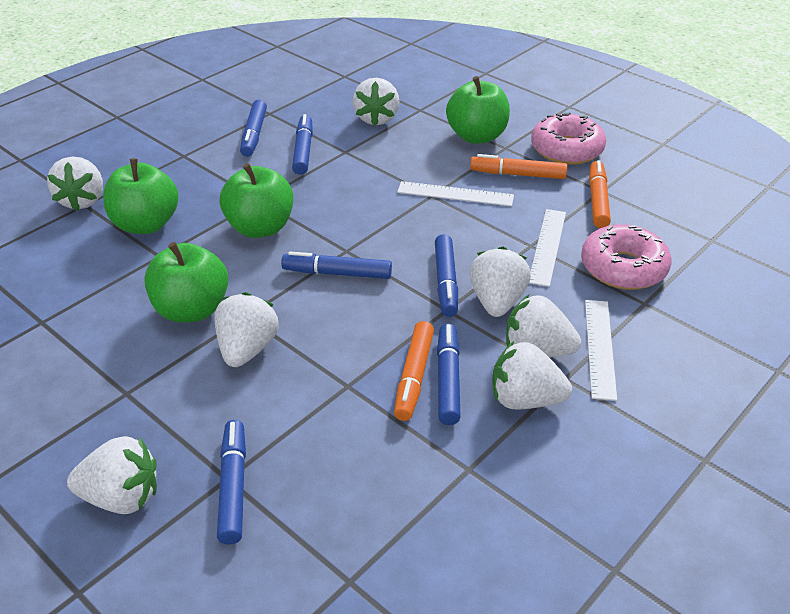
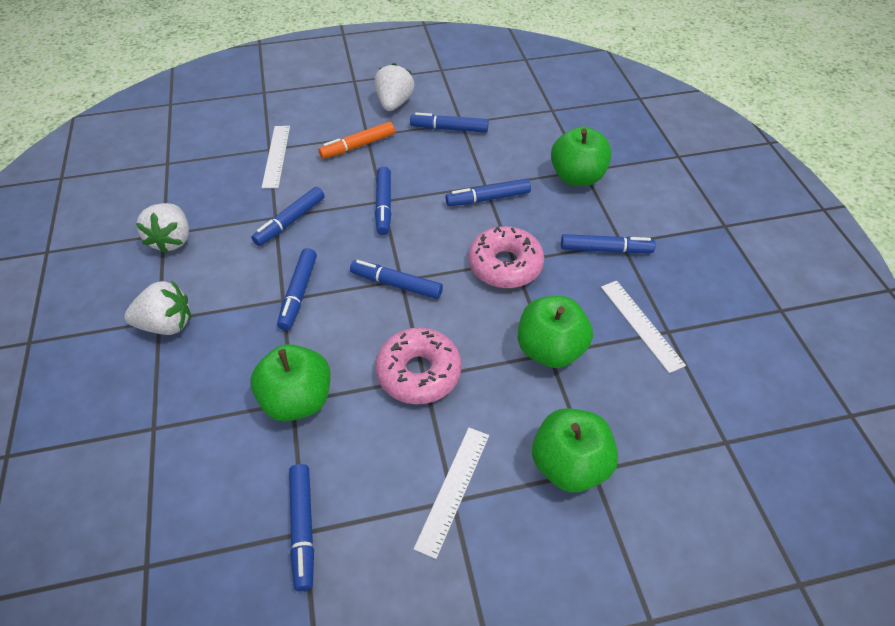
blue marker: 6 -> 8
orange marker: 3 -> 1
white strawberry: 7 -> 3

